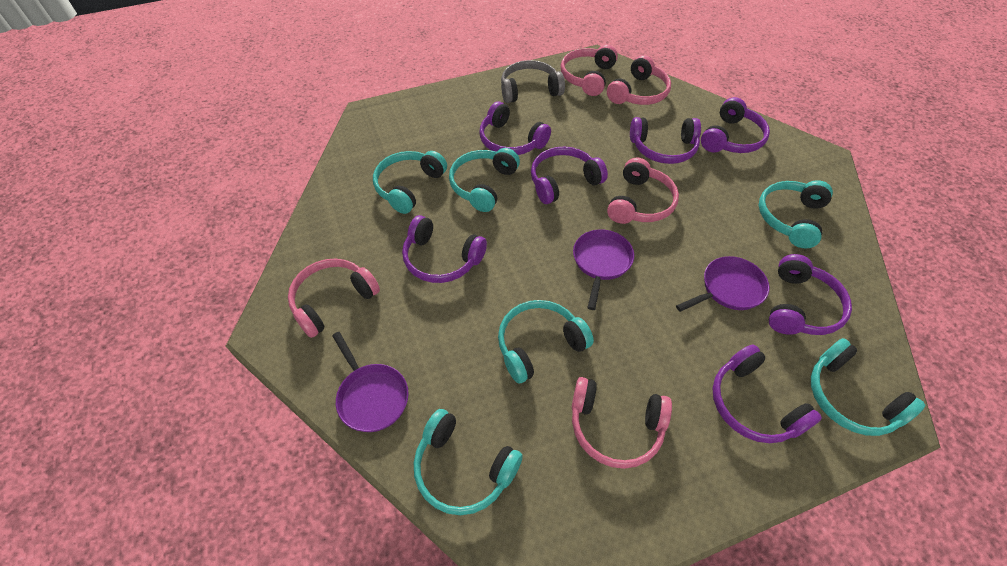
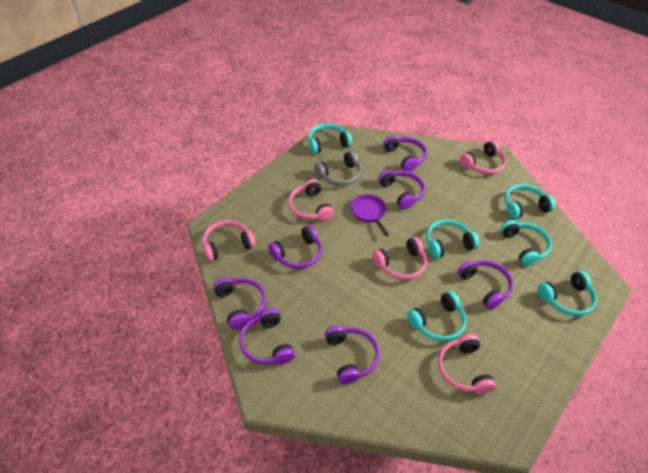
purple pan: 3 -> 1

